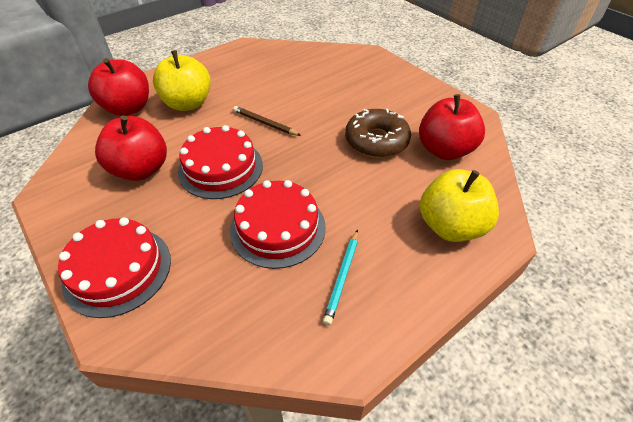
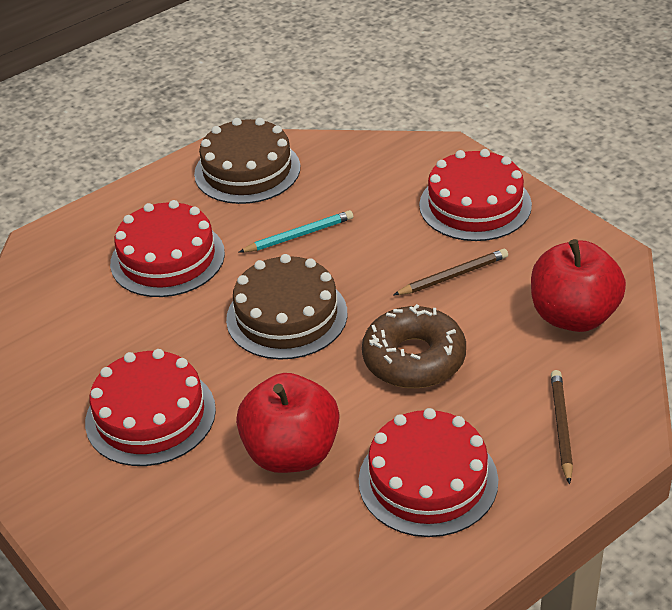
brown cake: 0 -> 2
brown pencil: 1 -> 2
red apple: 3 -> 2
red cake: 3 -> 4
yellow apple: 2 -> 0

